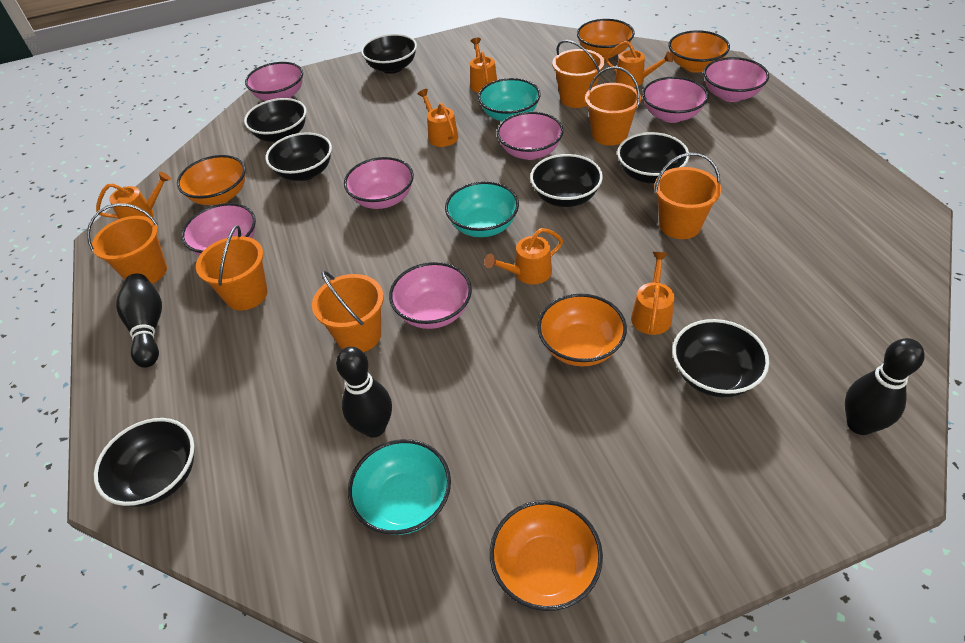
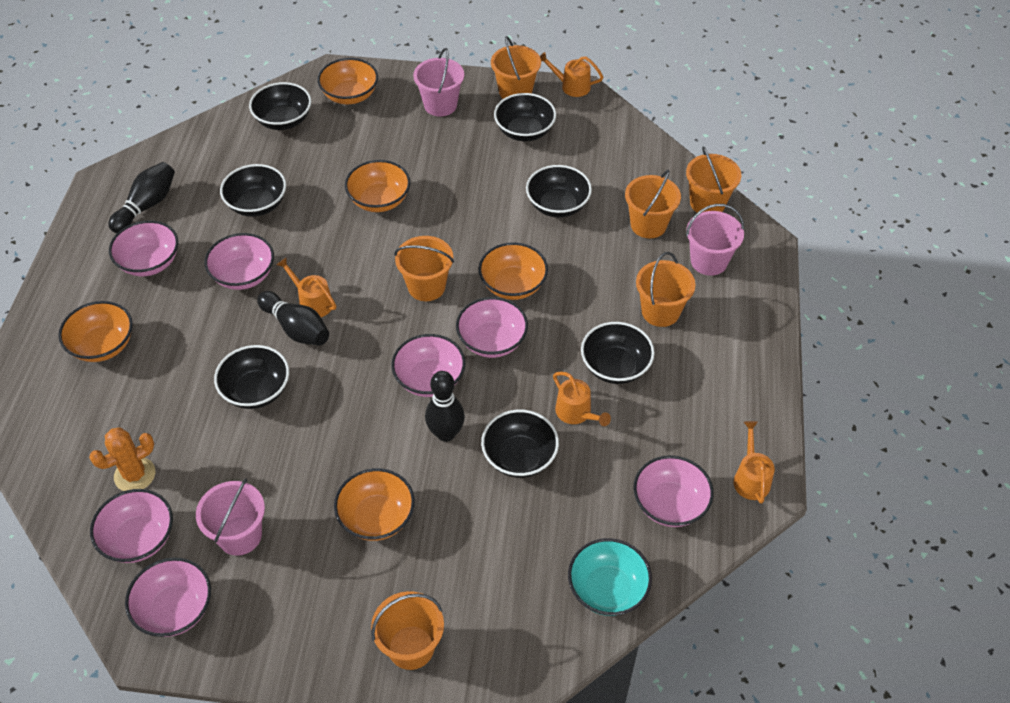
orange cactus: 0 -> 1
orange watering can: 6 -> 4
pink bucket: 0 -> 3
turquoise bowl: 3 -> 1

